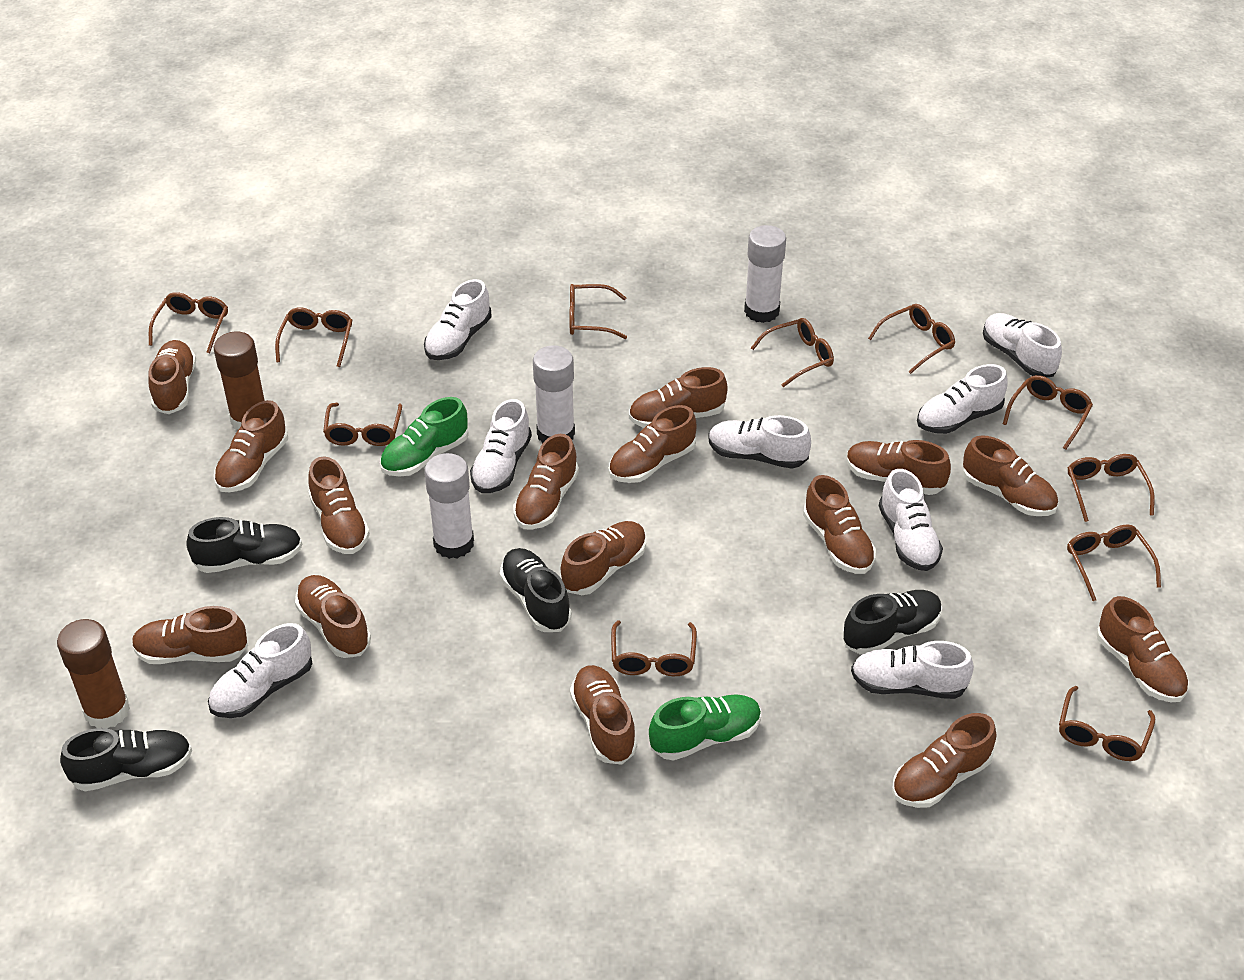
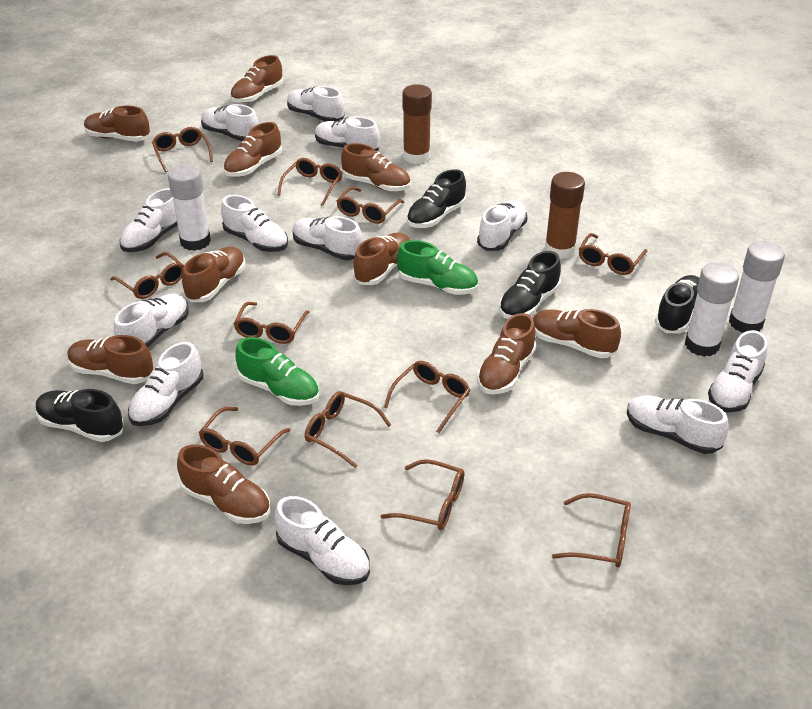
brown shoe: 15 -> 10
white shoe: 8 -> 12

